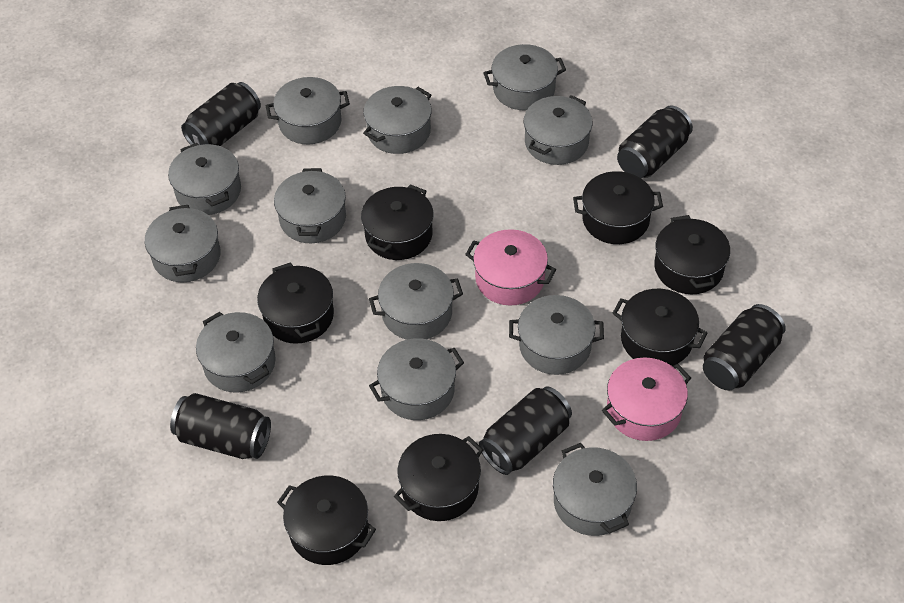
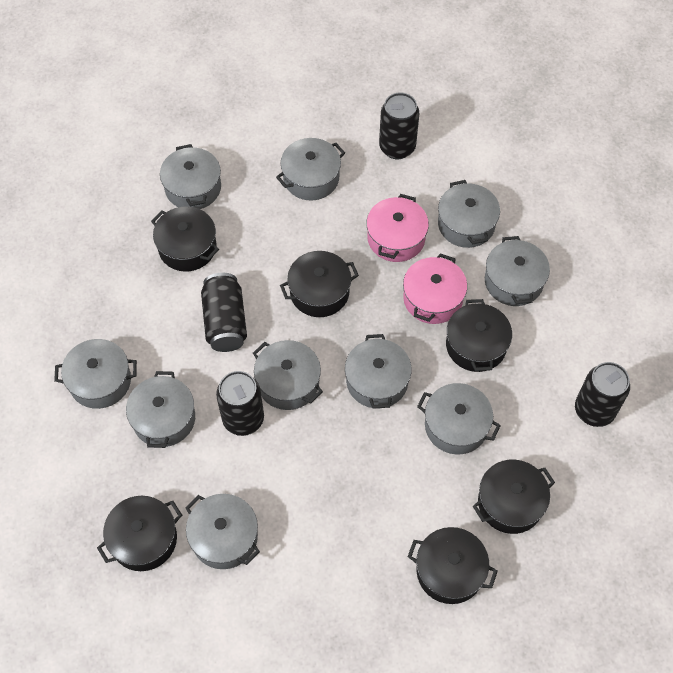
black can: 5 -> 4
black pot: 7 -> 6
grey pot: 12 -> 10

